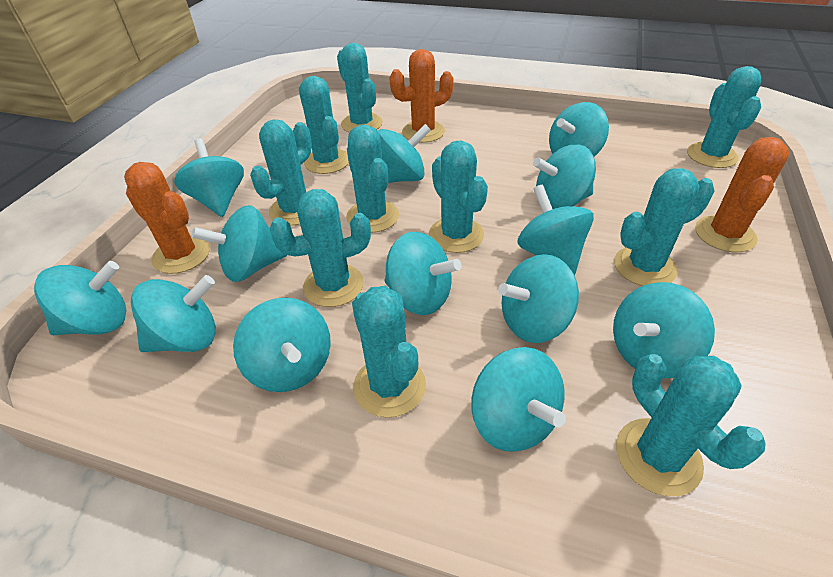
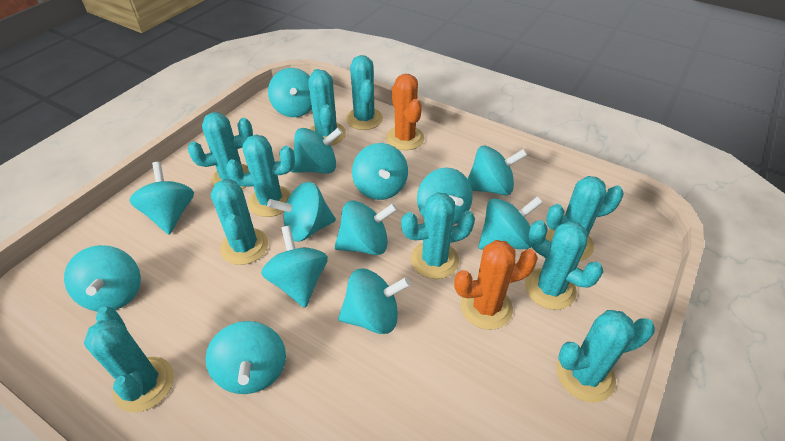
orange cactus: 3 -> 2

